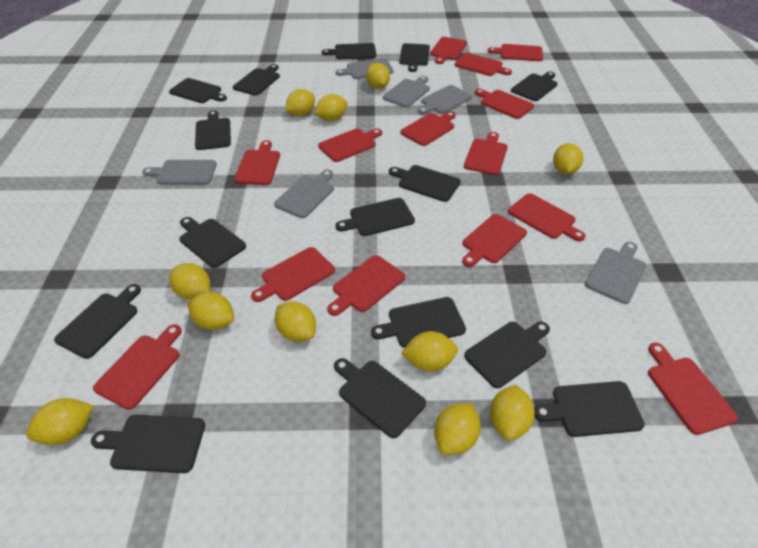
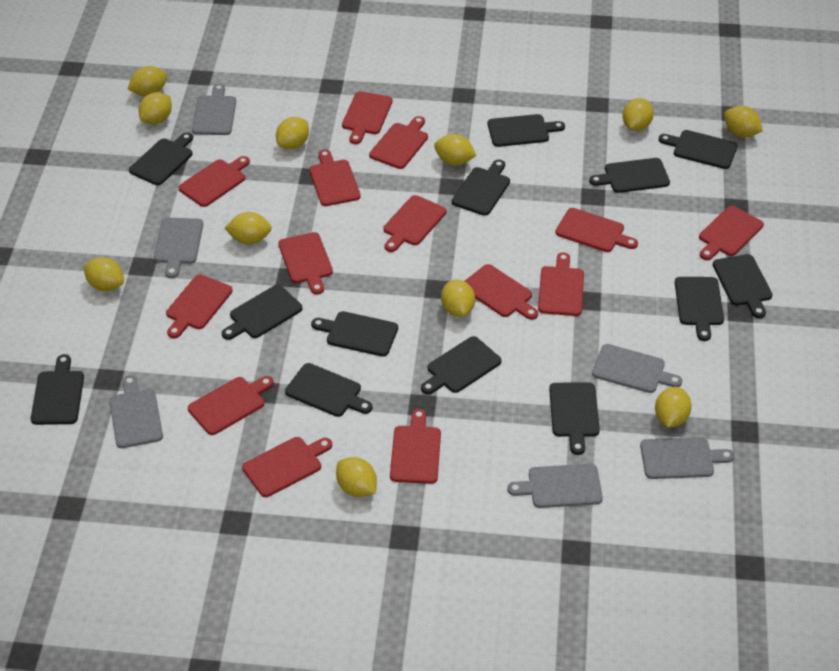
black cutting board: 15 -> 13

